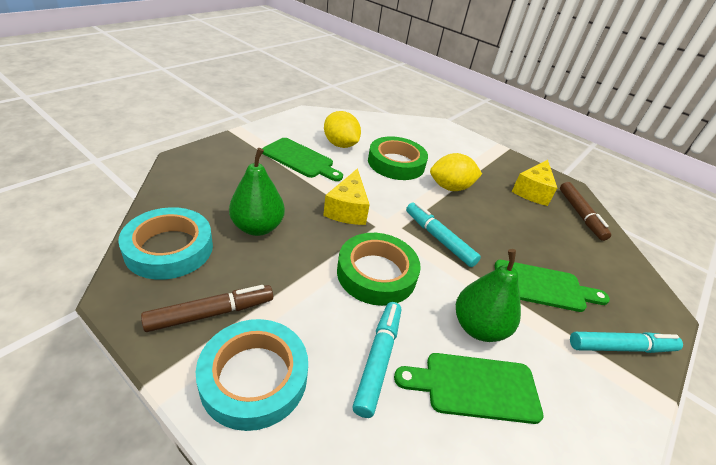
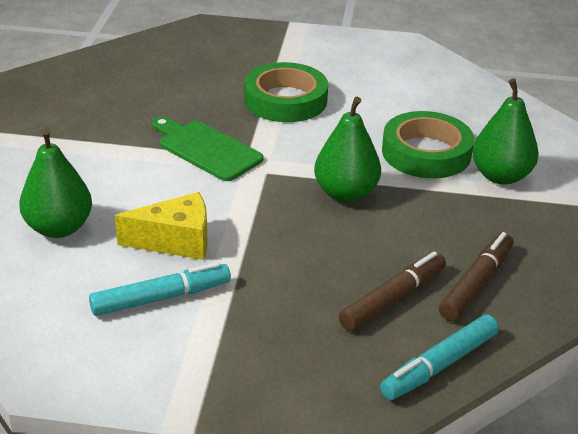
green cutting board: 3 -> 1
green pear: 2 -> 3
turquoise marker: 3 -> 2
turquoise tape: 2 -> 0
yellow cheese: 2 -> 1
yellow lemon: 2 -> 0

